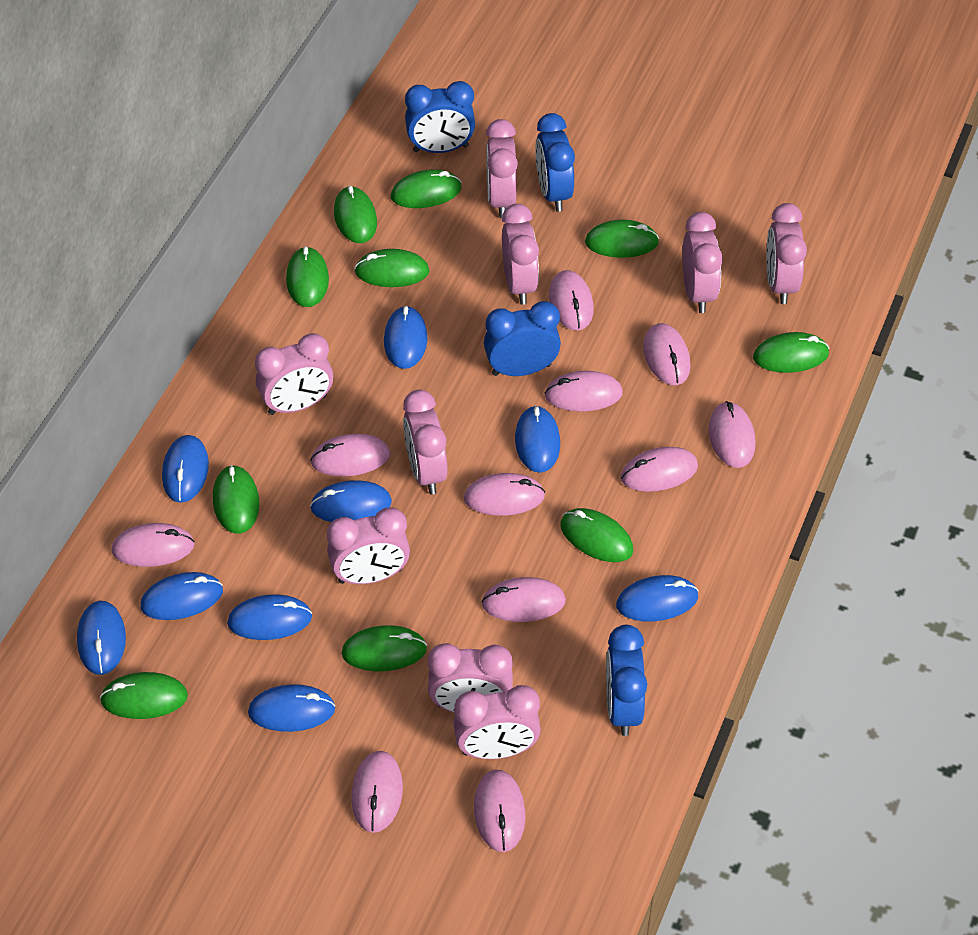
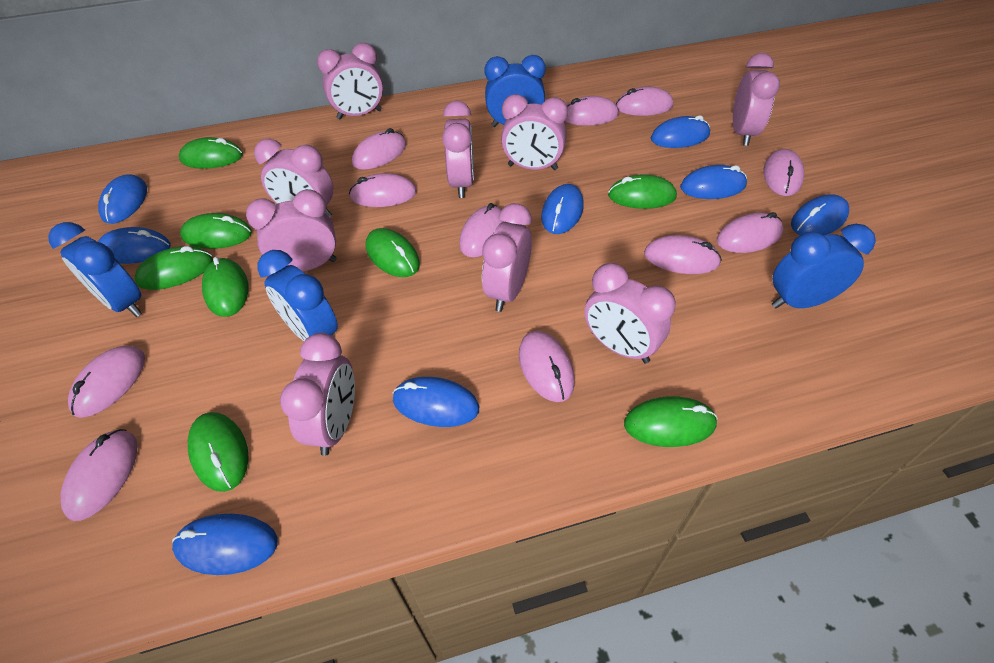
blue mouse: 9 -> 8
green mouse: 10 -> 8

